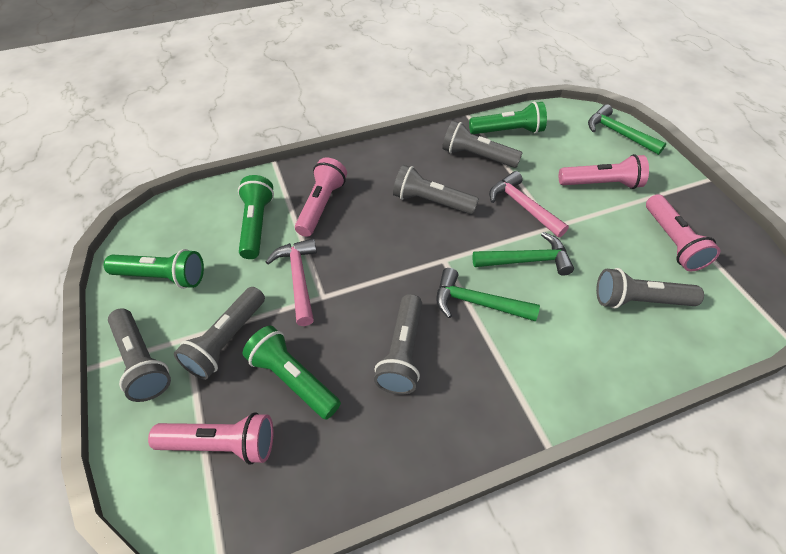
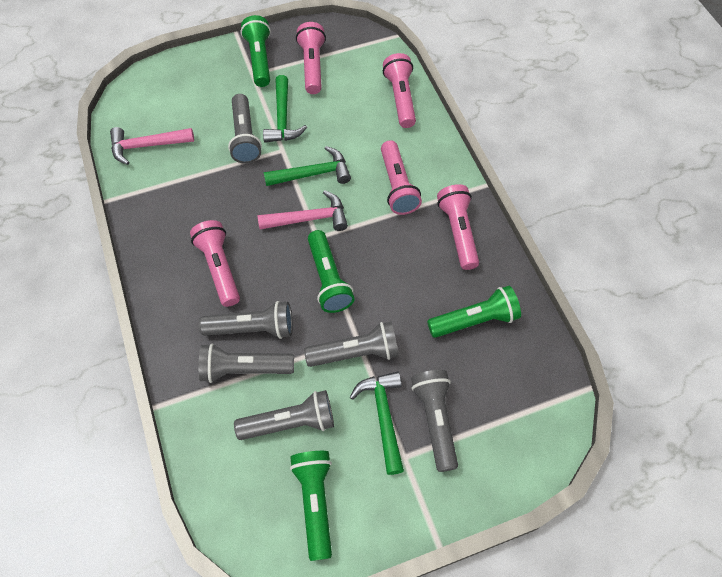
pink flashlight: 4 -> 5

